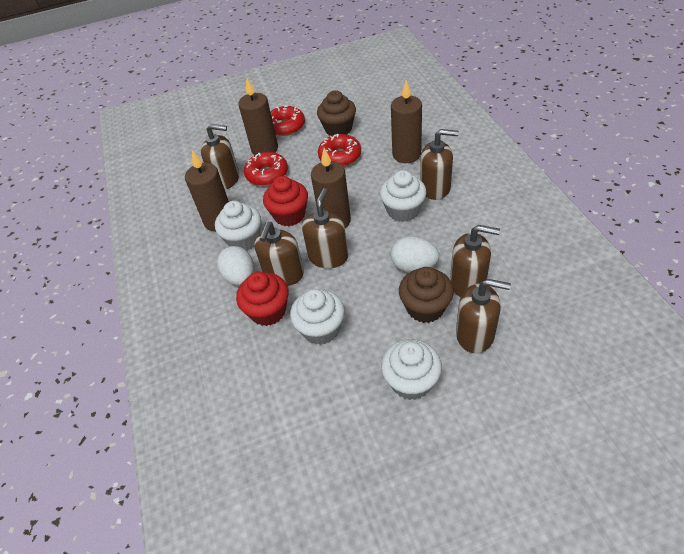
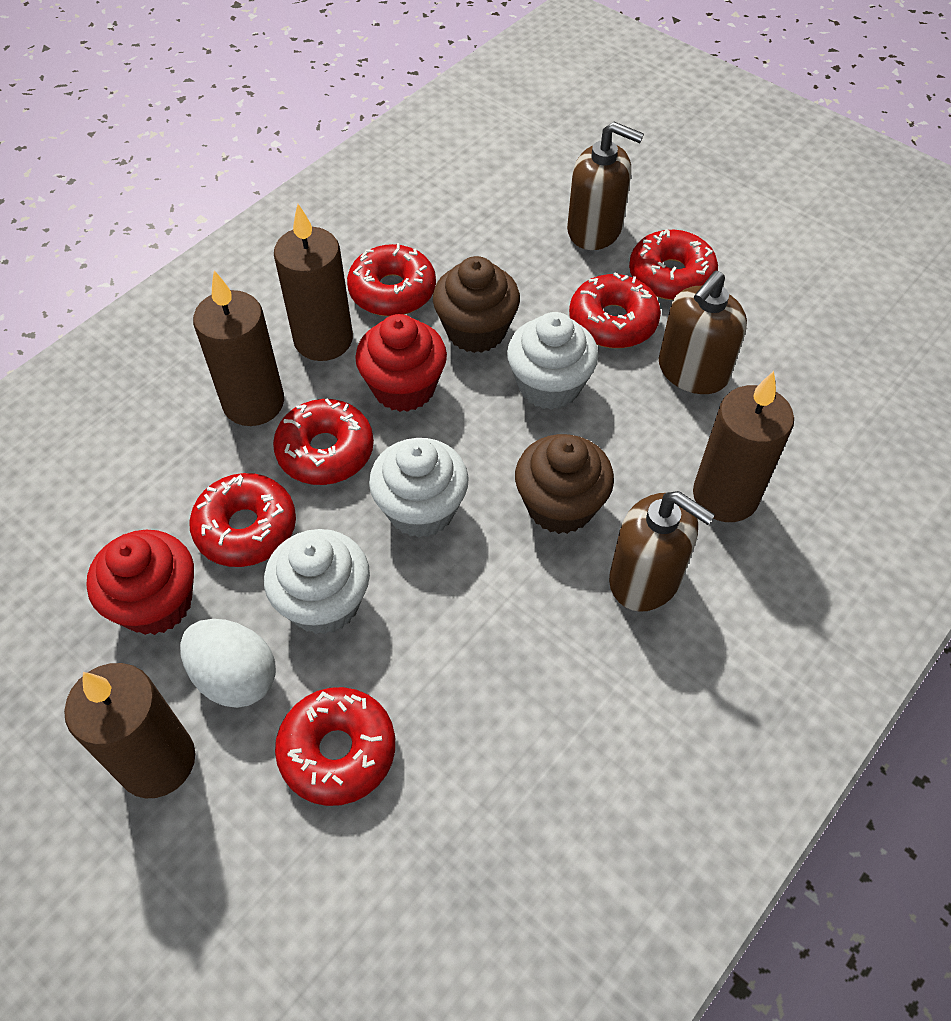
brown soap dispenser: 6 -> 3
red donut: 3 -> 6
white cupcake: 4 -> 3
white egg: 2 -> 1

